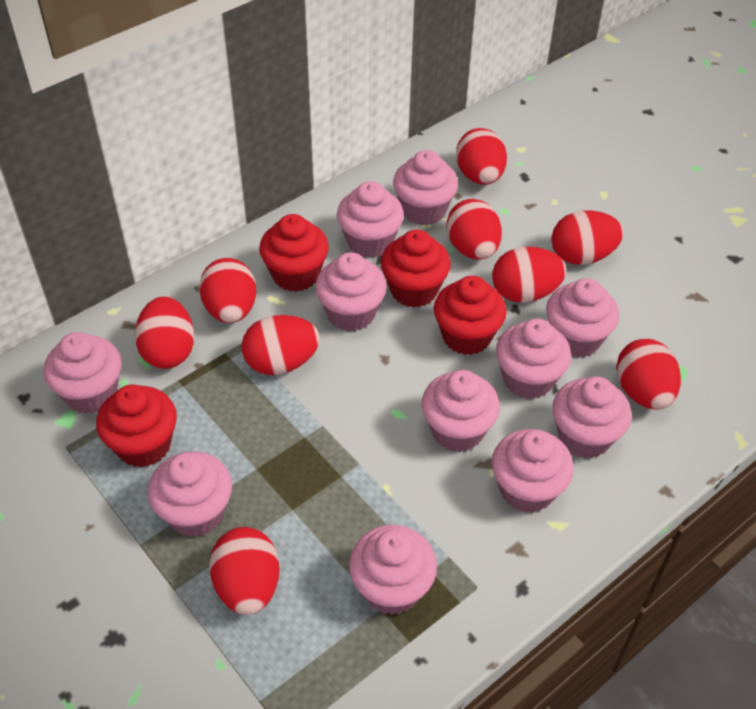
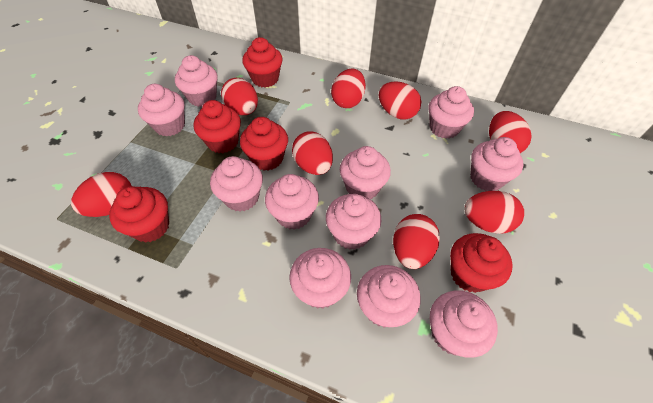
red cupcake: 4 -> 5
red egg: 9 -> 8

